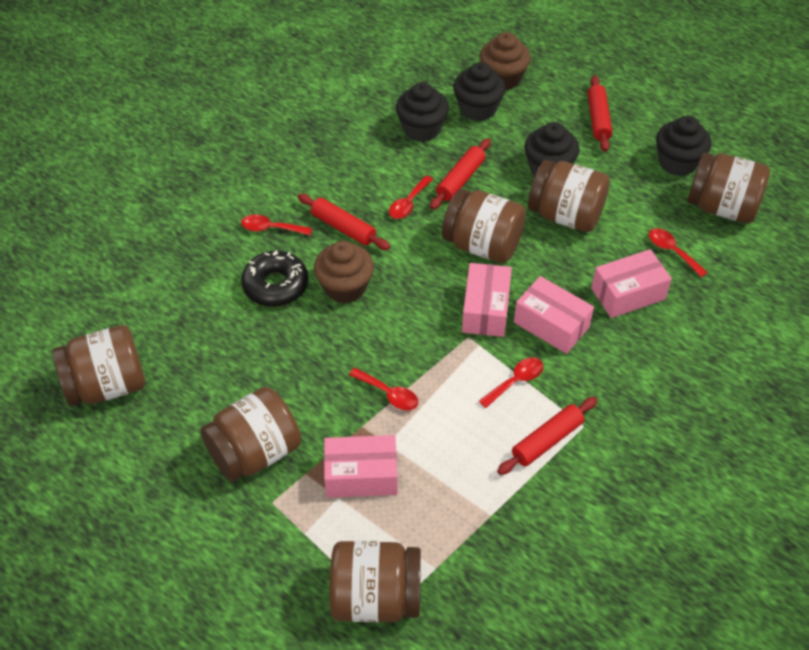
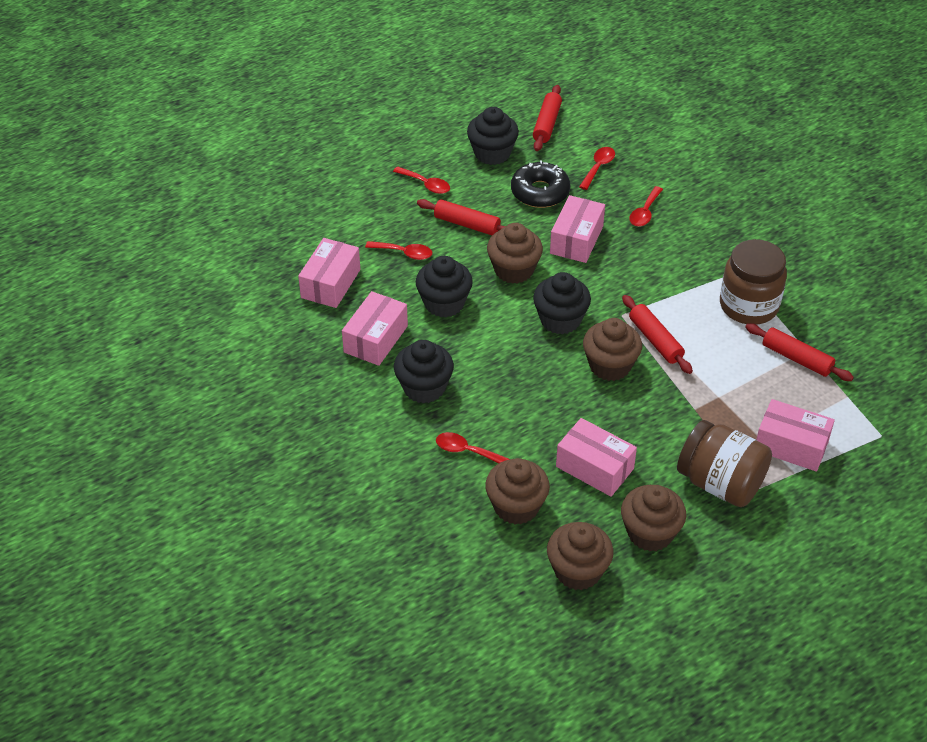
brown cupcake: 2 -> 5
brown jar: 6 -> 2
pink box: 4 -> 5

